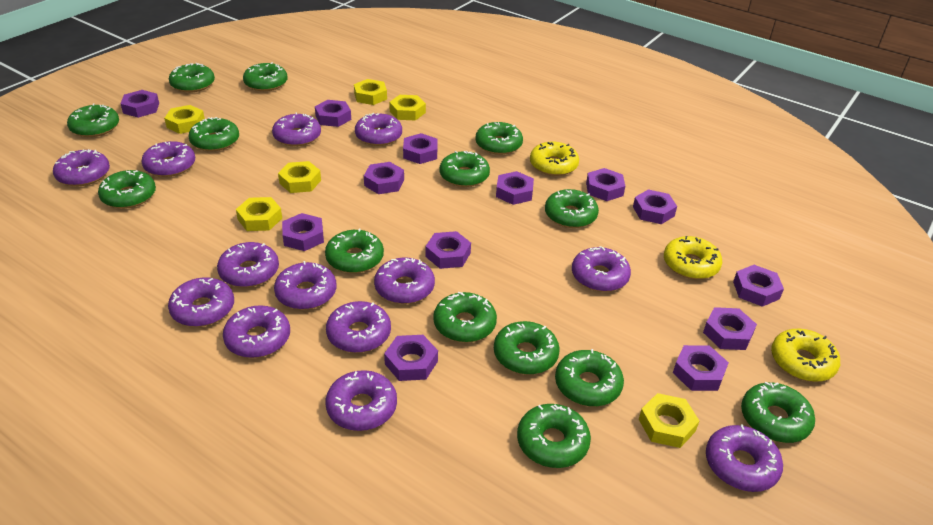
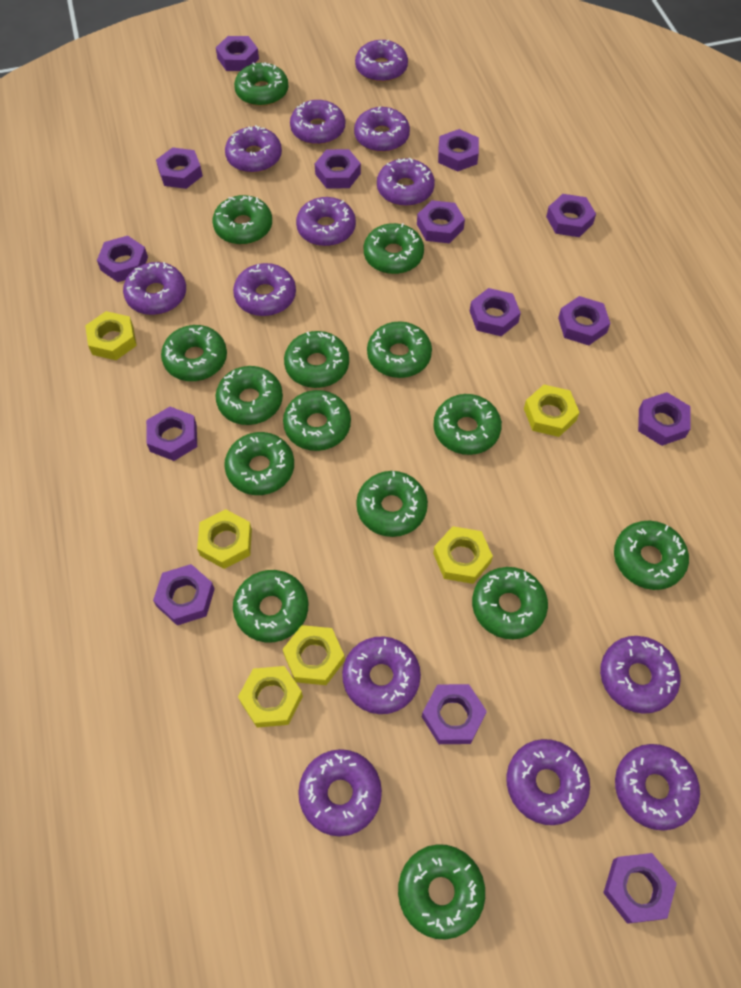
green donut: 14 -> 15
purple nut: 13 -> 14
yellow donut: 3 -> 0

